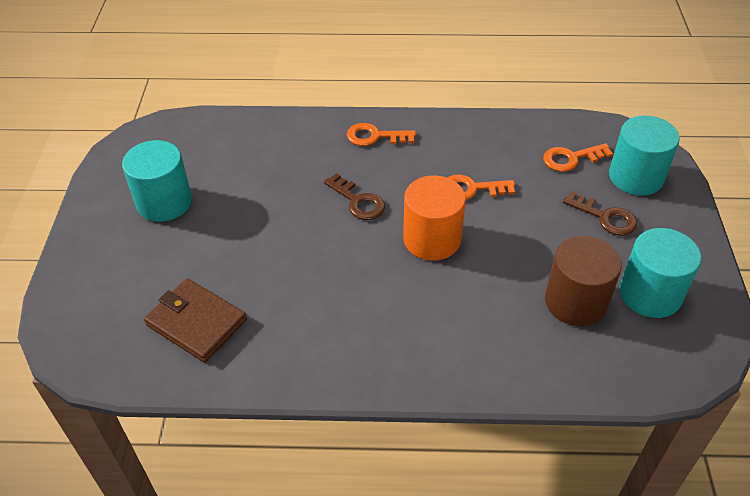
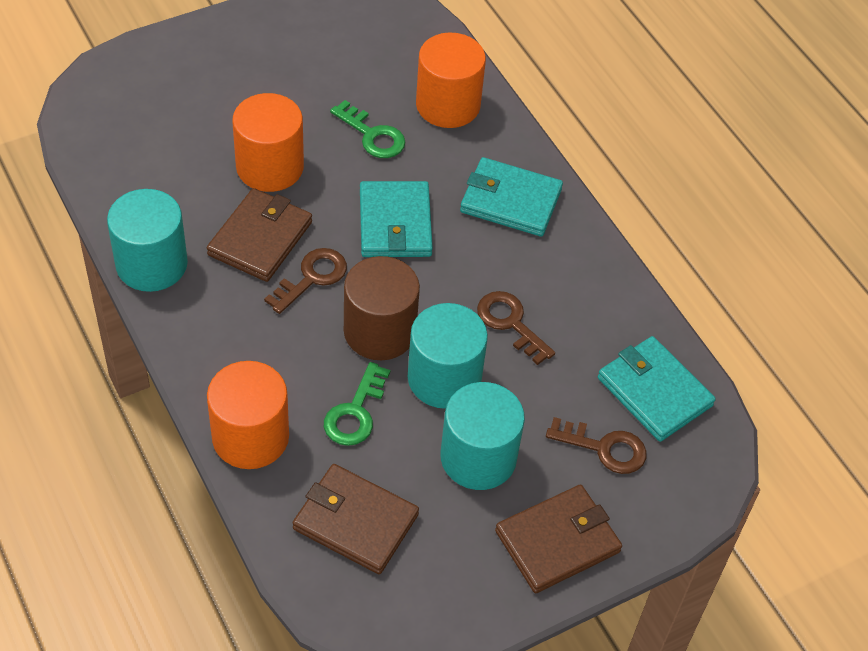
brown key: 2 -> 3
brown wallet: 1 -> 3
green key: 0 -> 2
orange cylinder: 1 -> 3
orange key: 3 -> 0
turquoise wallet: 0 -> 3

